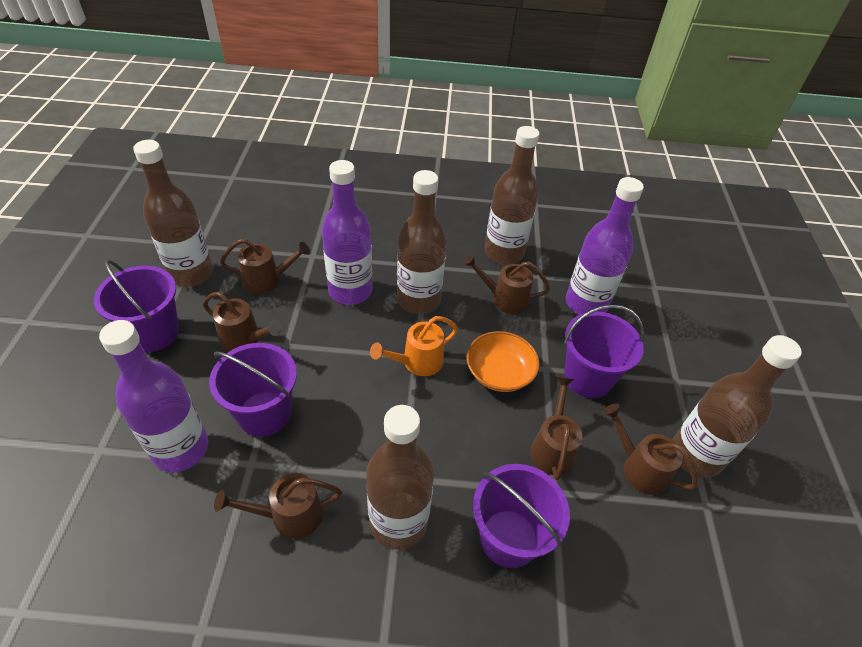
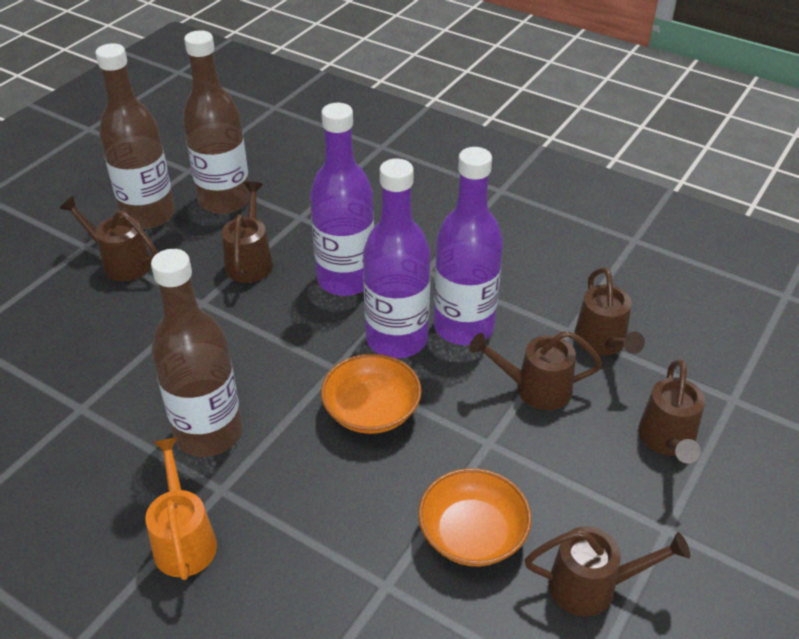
brown bottle: 5 -> 3
orange bowl: 1 -> 2
purple bucket: 4 -> 0

